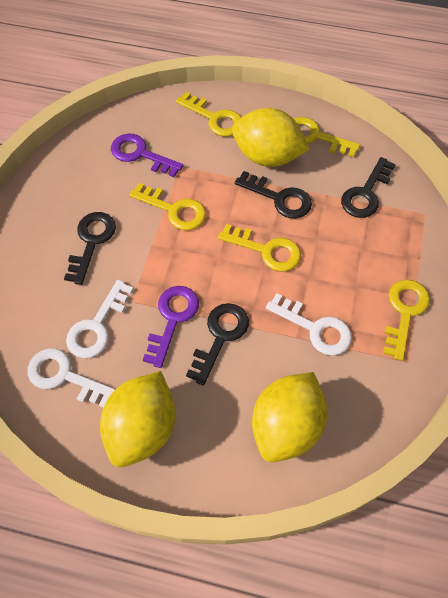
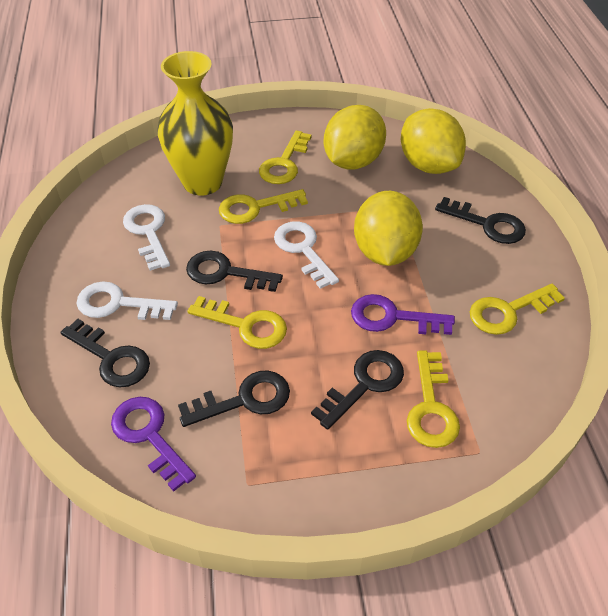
black key: 4 -> 5
yellow vase: 0 -> 1

